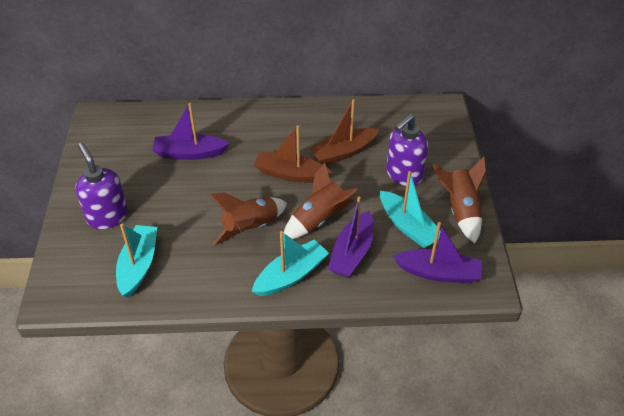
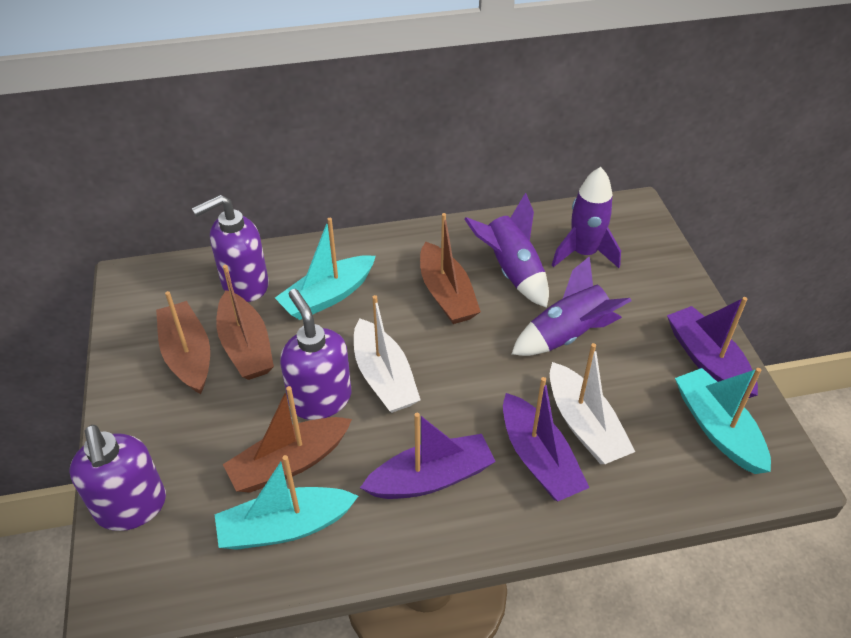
brown boat: 2 -> 4
brown rocket: 3 -> 0
purple rocket: 0 -> 3
purple soap dispenser: 2 -> 3
white boat: 0 -> 2

